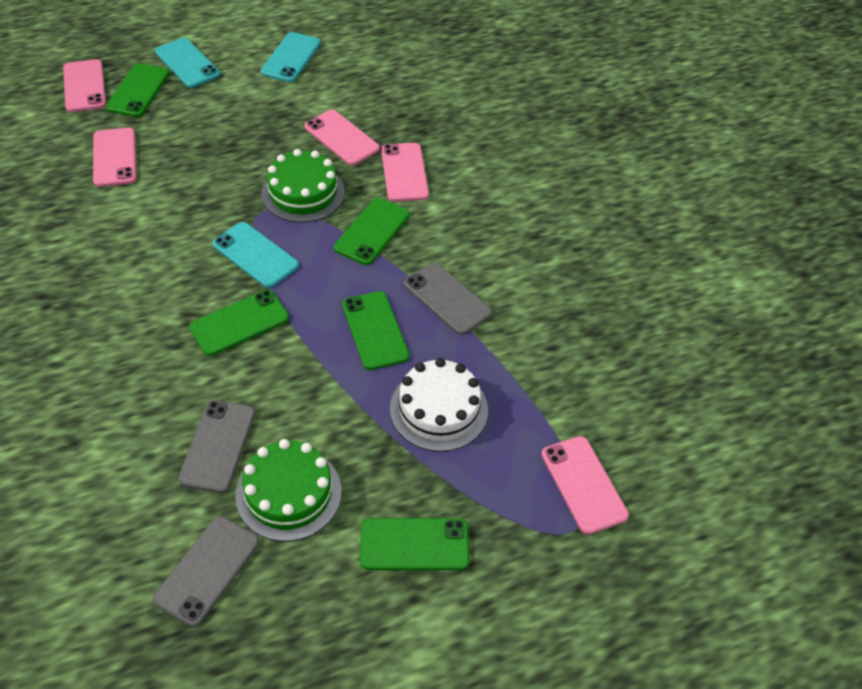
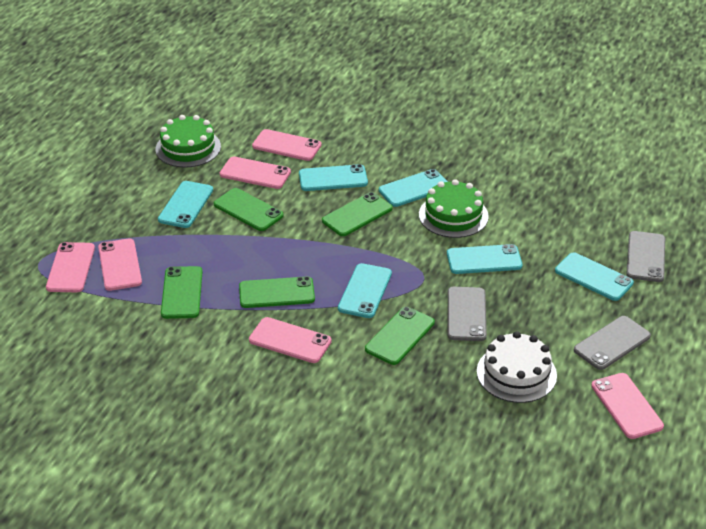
pink phone: 5 -> 6
turquoise phone: 3 -> 6

